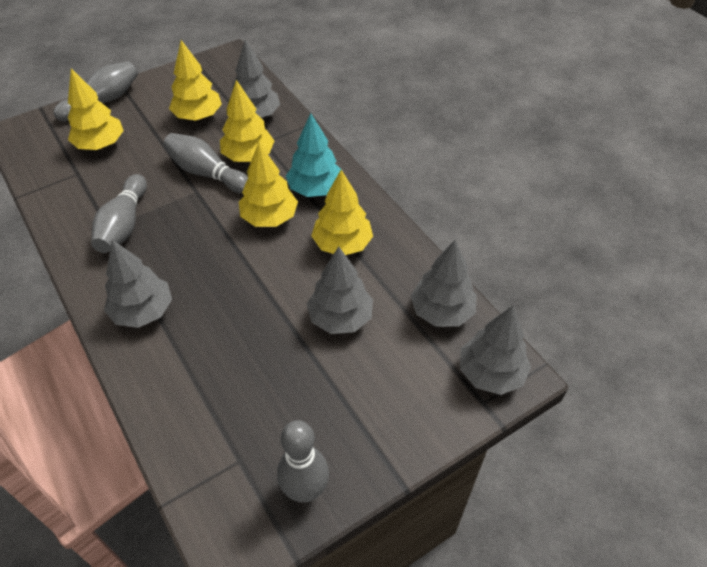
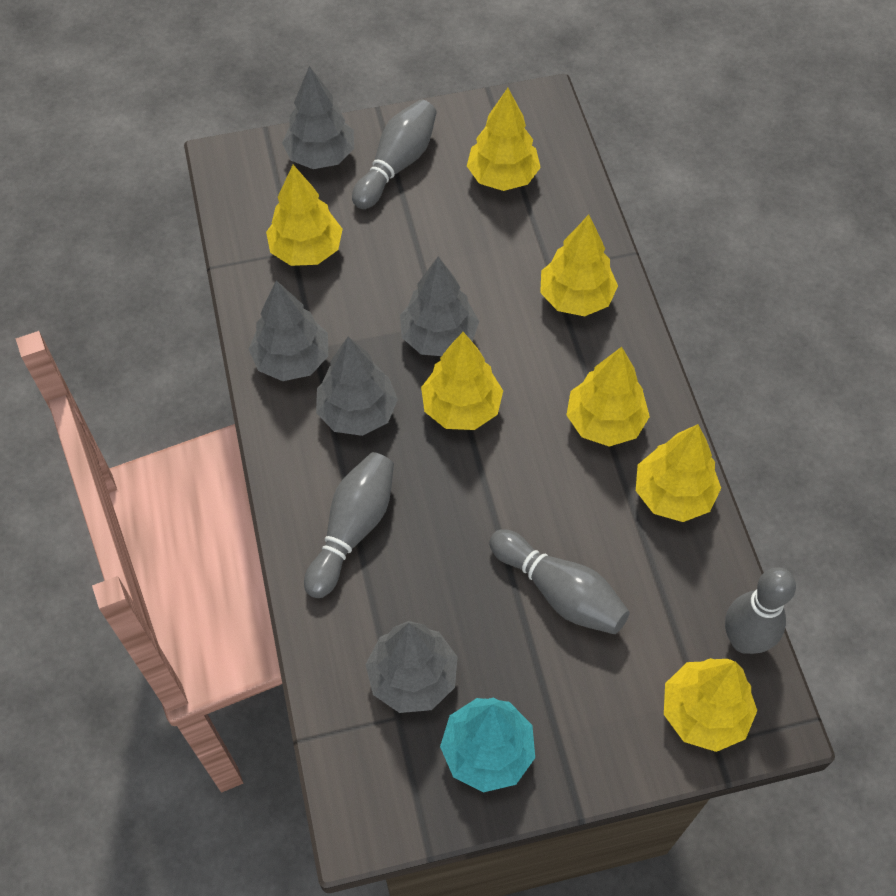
yellow tree: 5 -> 7

